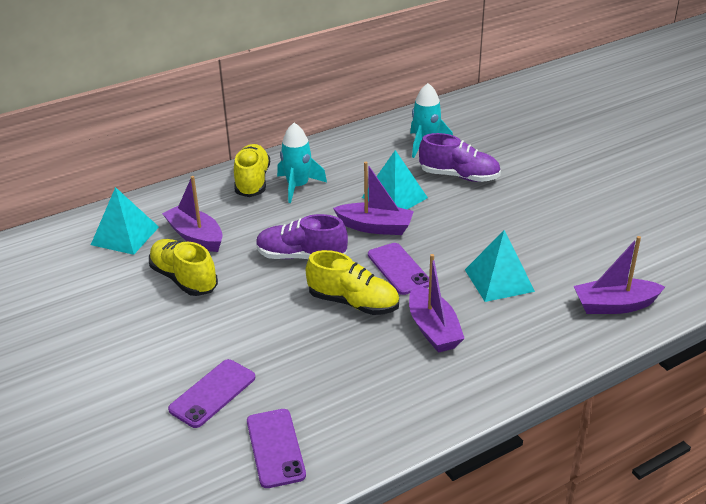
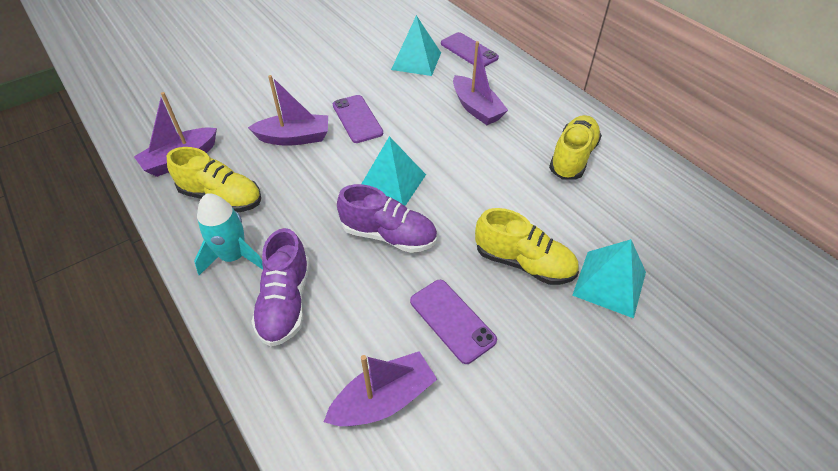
turquoise rocket: 2 -> 1

